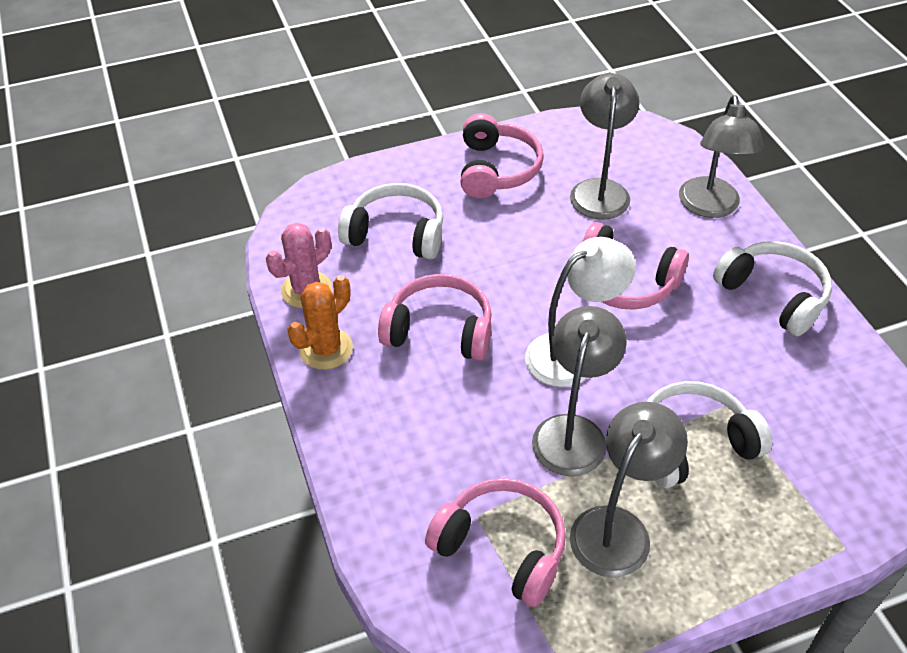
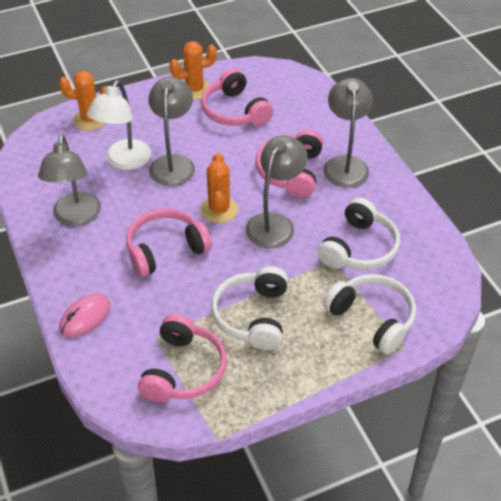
orange cactus: 1 -> 3
pink cactus: 1 -> 0
pink mouse: 0 -> 1

